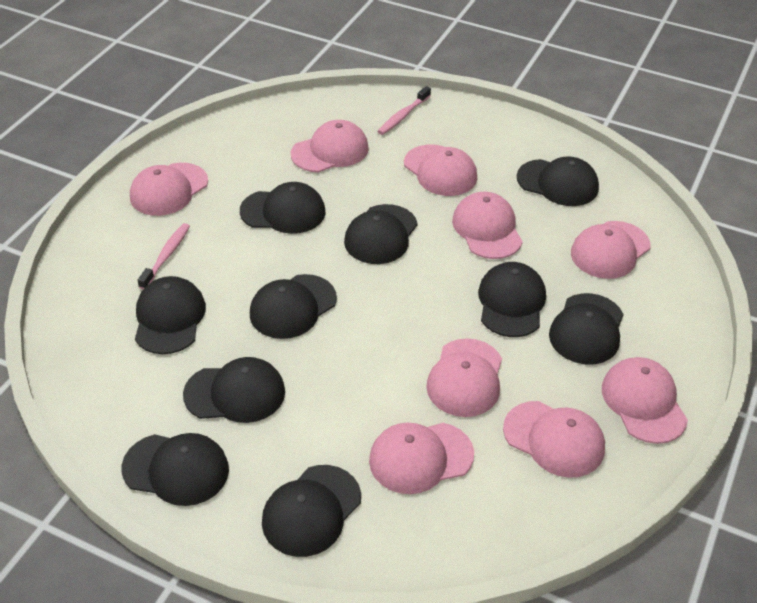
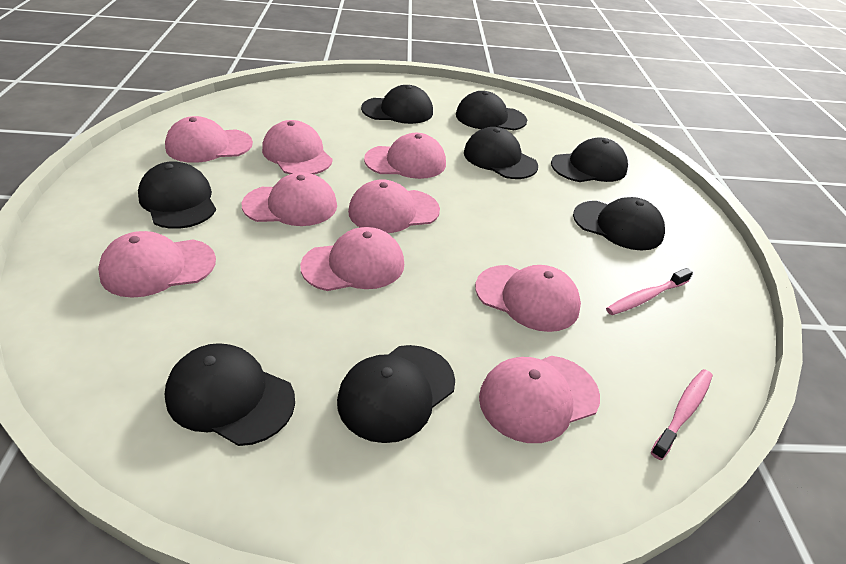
black cap: 10 -> 8

